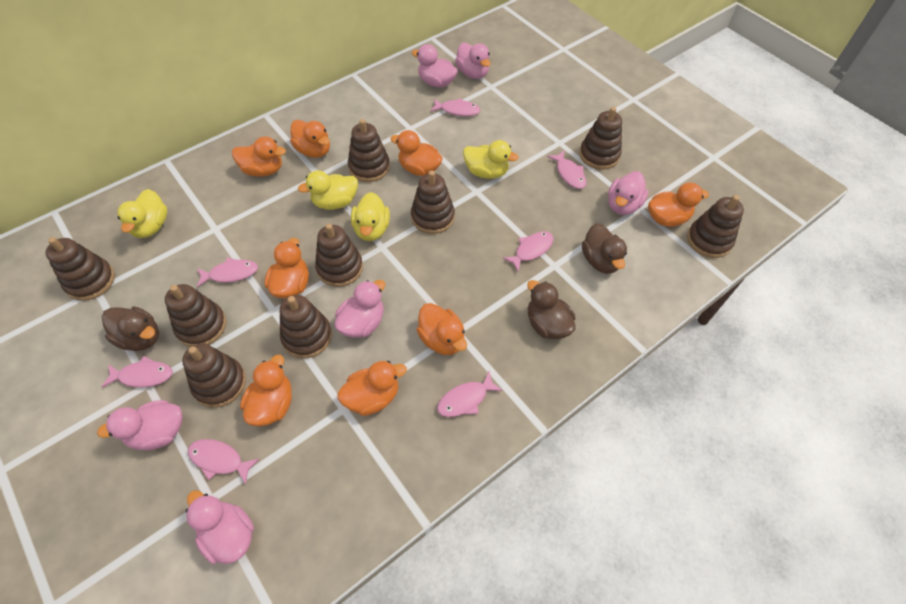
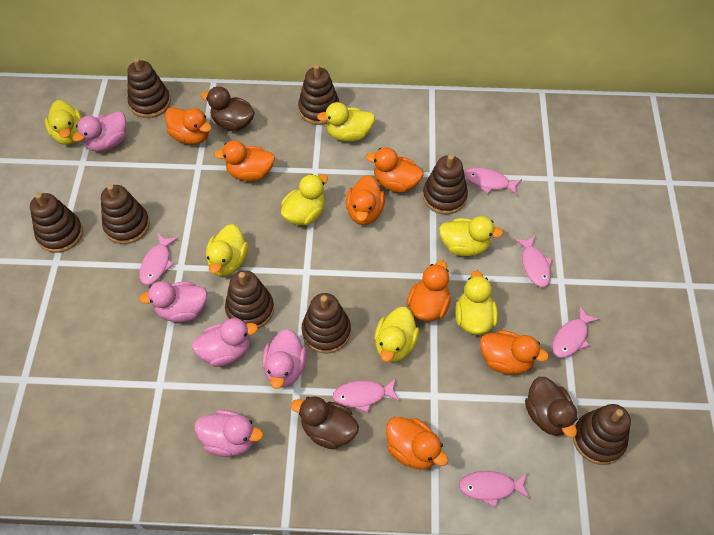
brown stacking toy: 9 -> 8
orange duck: 8 -> 7
pink duck: 6 -> 5
pink fish: 7 -> 6
yellow duck: 4 -> 7

